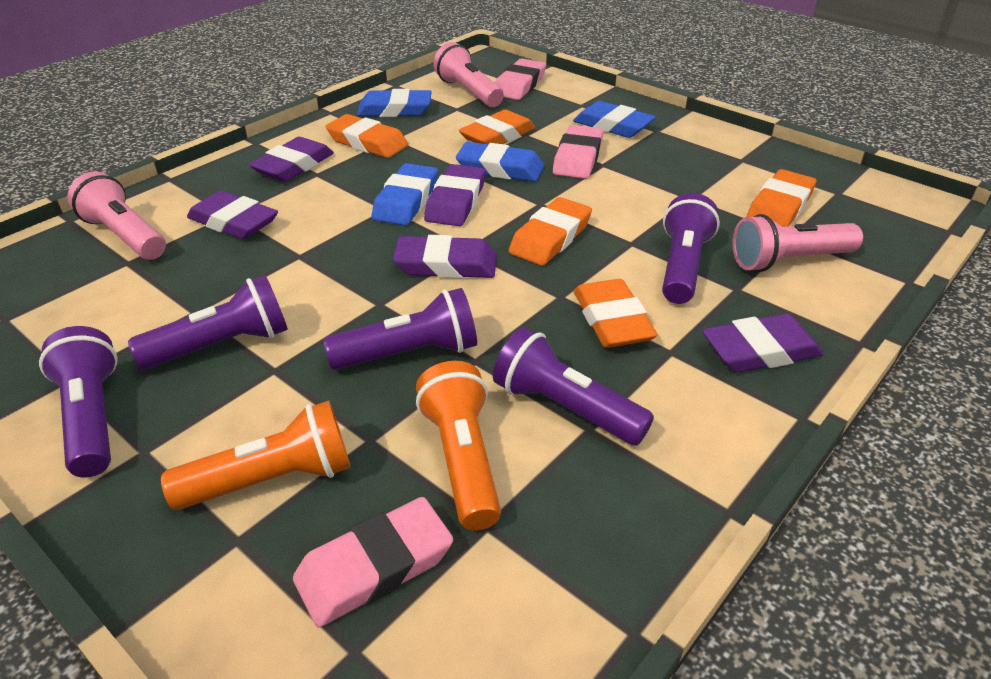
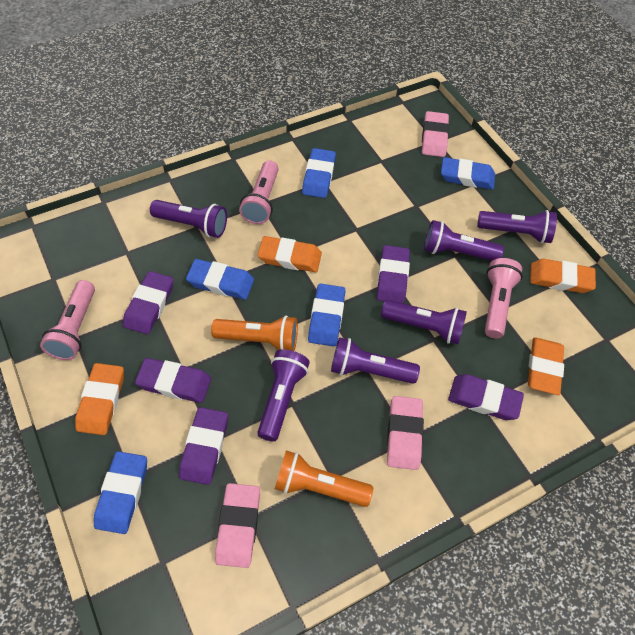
blue eraser: 4 -> 5
orange eraser: 5 -> 4
purple flashlight: 5 -> 6

